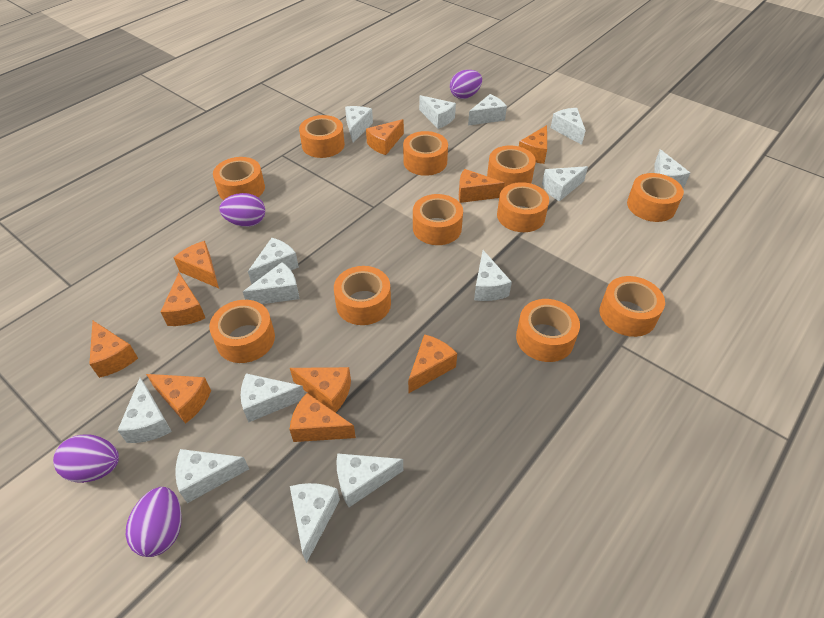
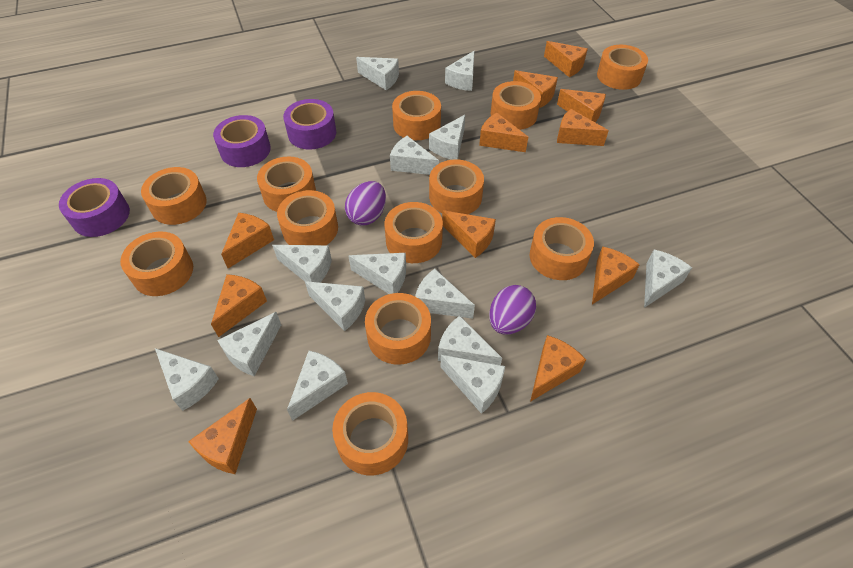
orange cheese: 10 -> 11
orange tape: 11 -> 12
purple egg: 4 -> 2
purple tape: 0 -> 3

